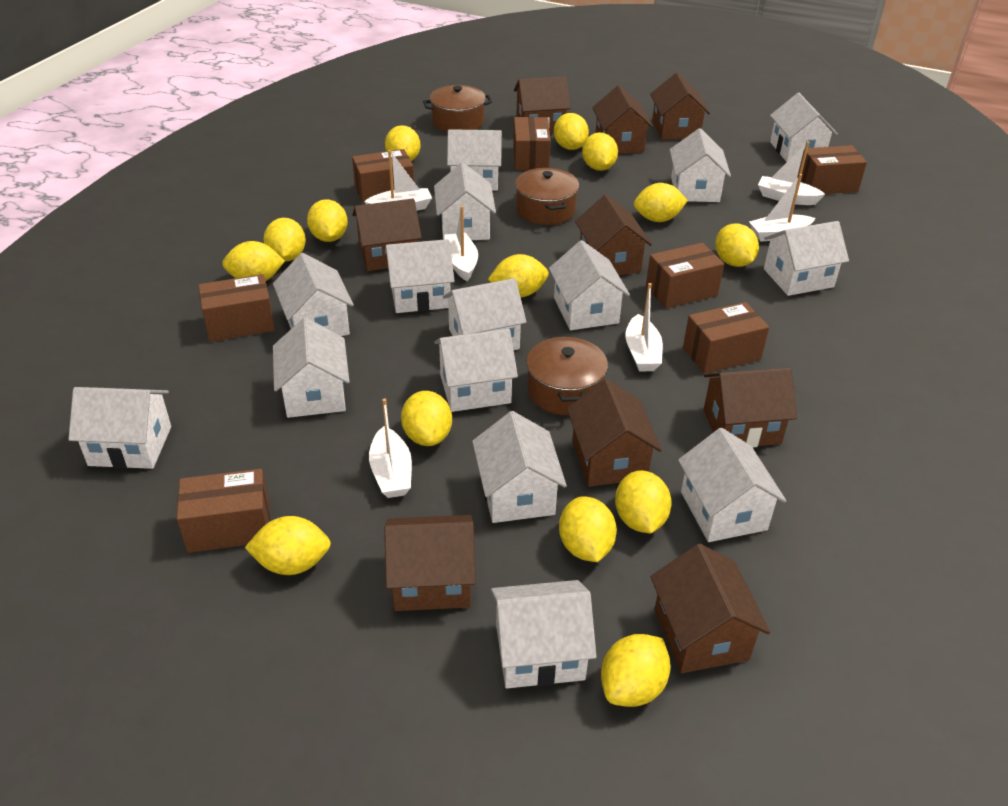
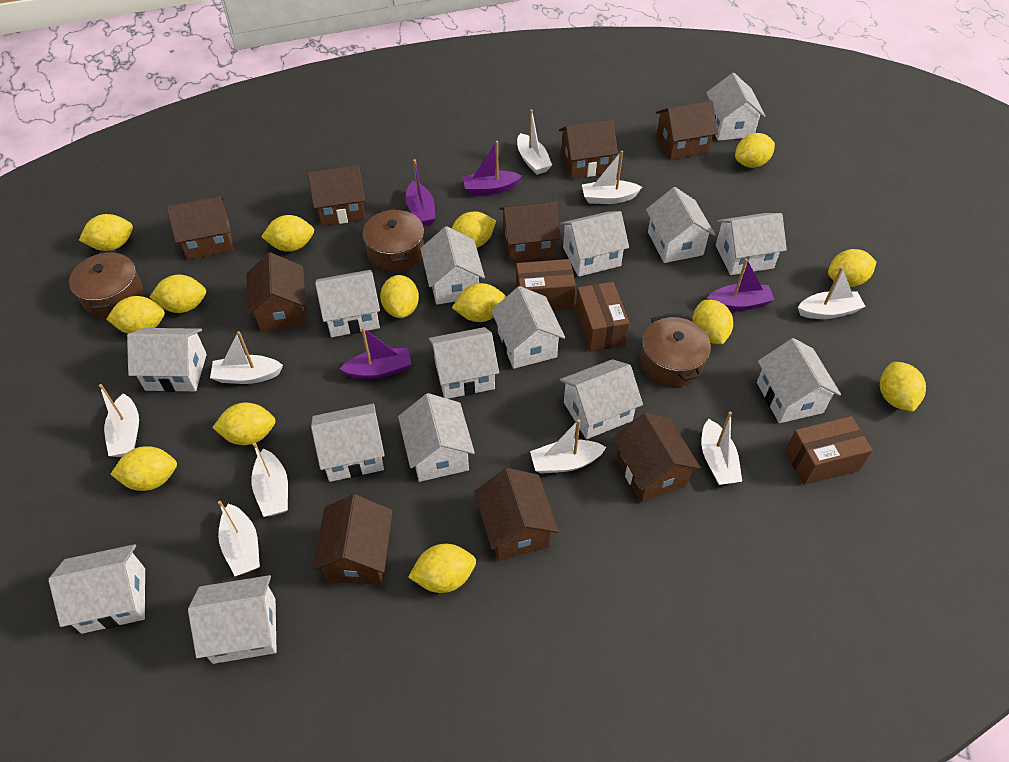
brown box: 7 -> 3
purple boat: 0 -> 4
white boat: 6 -> 9

